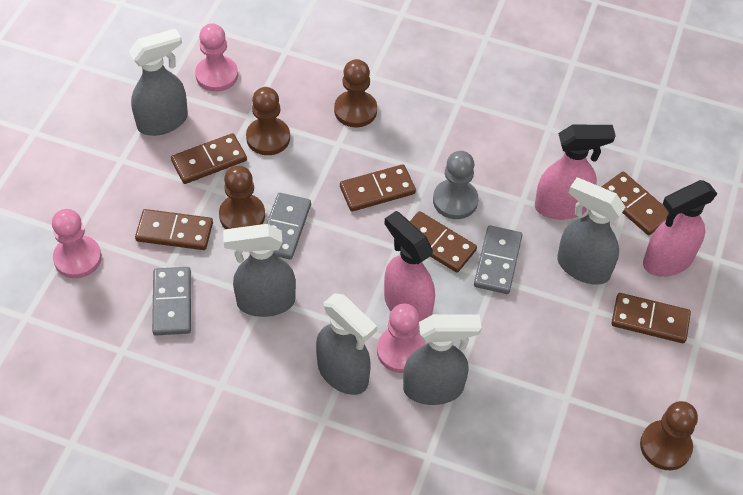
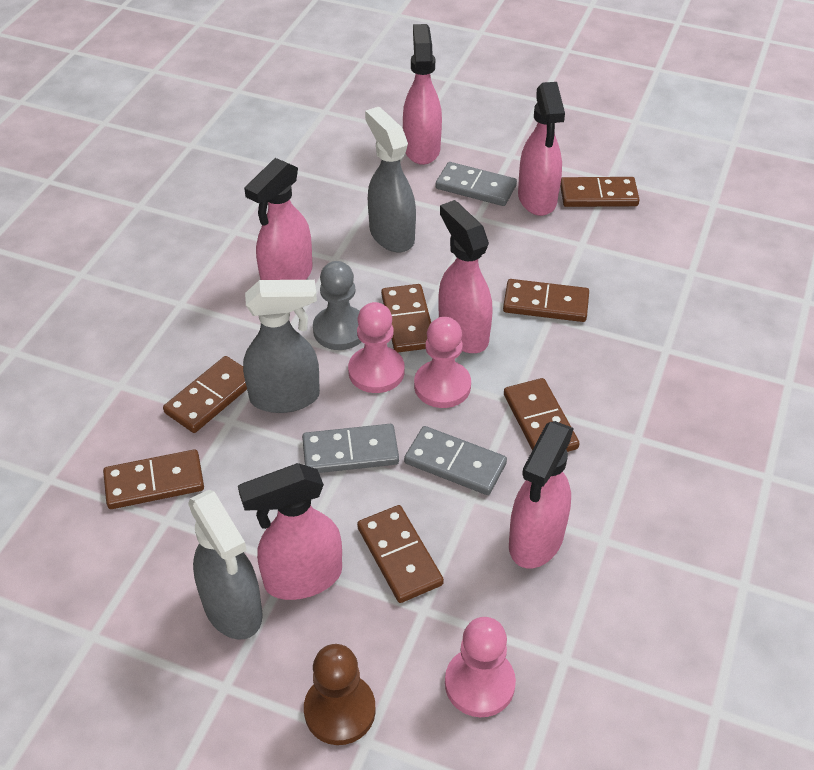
brown domino: 6 -> 7
brown pawn: 4 -> 1
grey spray bottle: 5 -> 3
pink spray bottle: 3 -> 6

